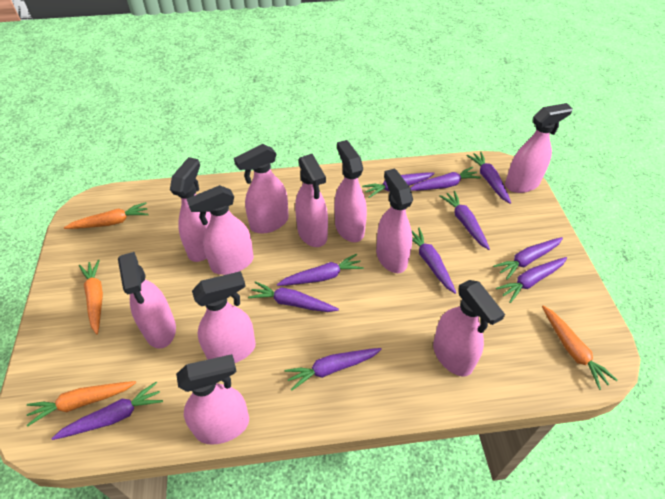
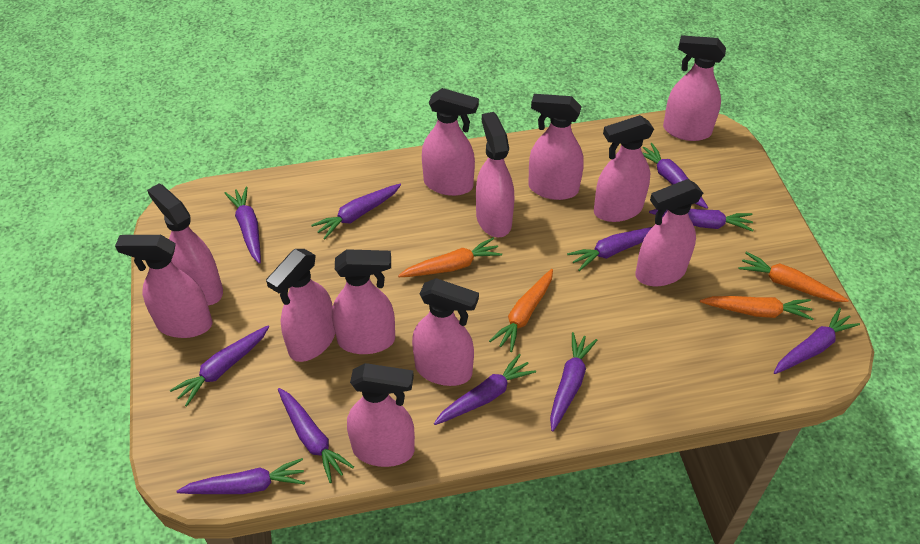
pink spray bottle: 11 -> 12

